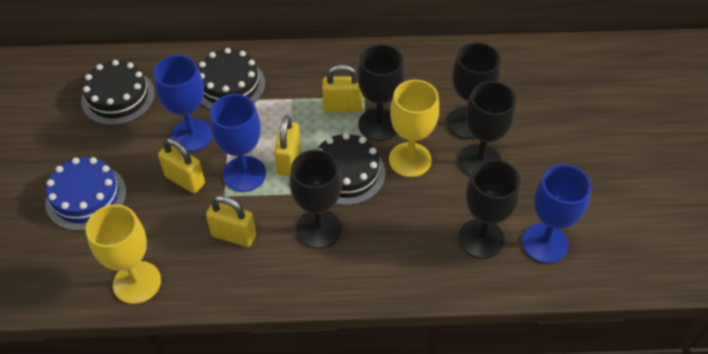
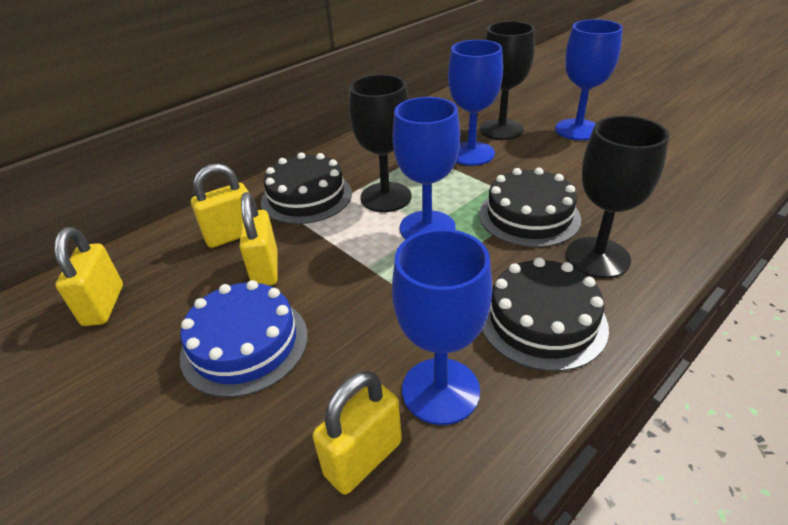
black goblet: 5 -> 3
blue goblet: 3 -> 4
yellow goblet: 2 -> 0

